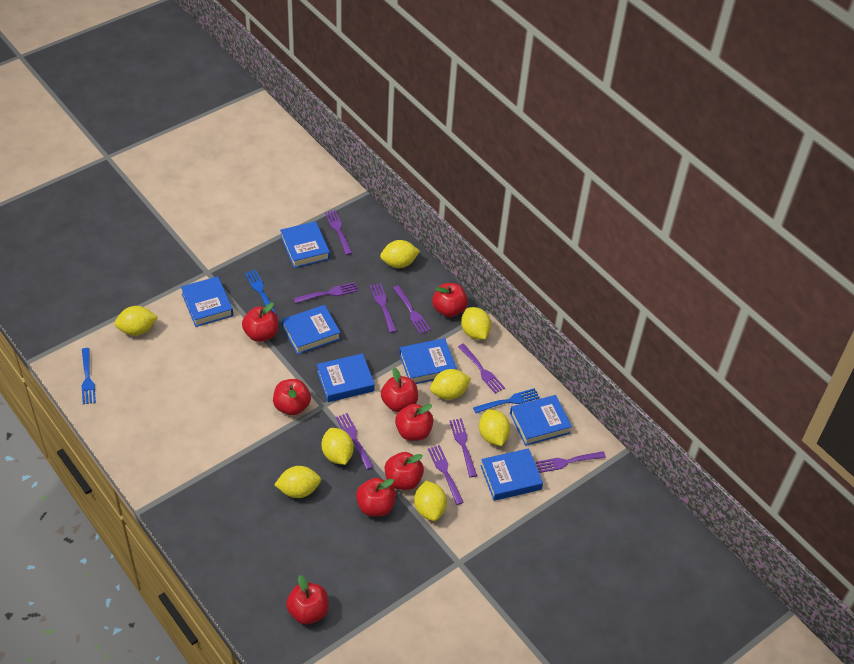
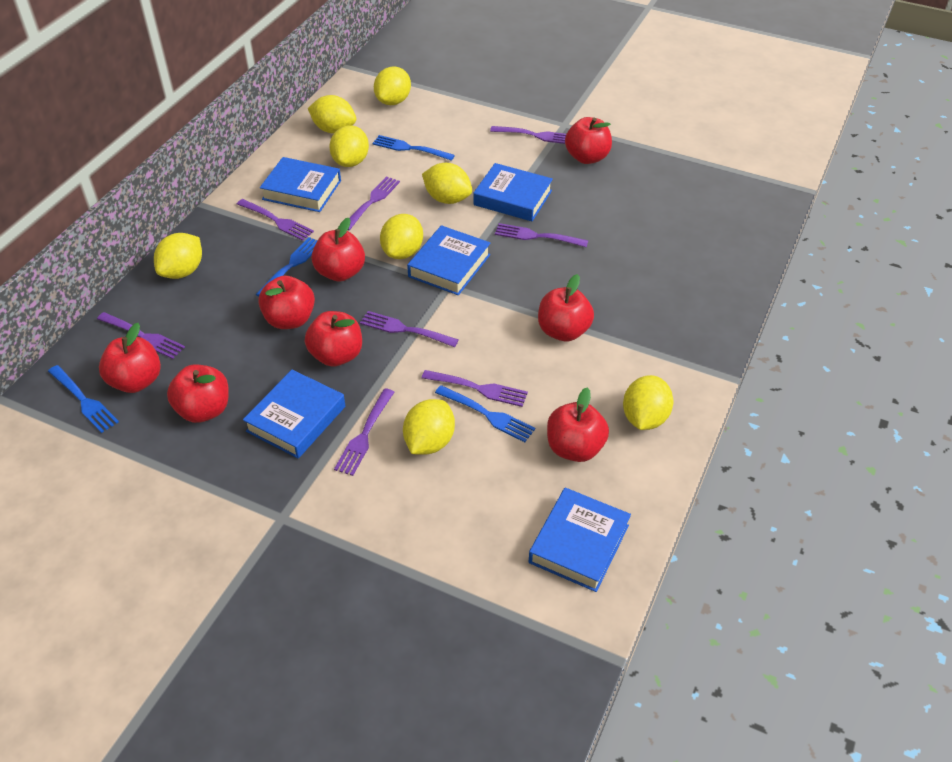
blue book: 7 -> 5
blue fork: 3 -> 4
purple fork: 9 -> 8

